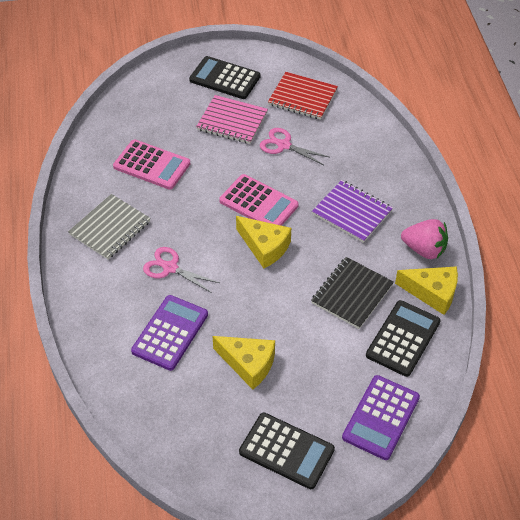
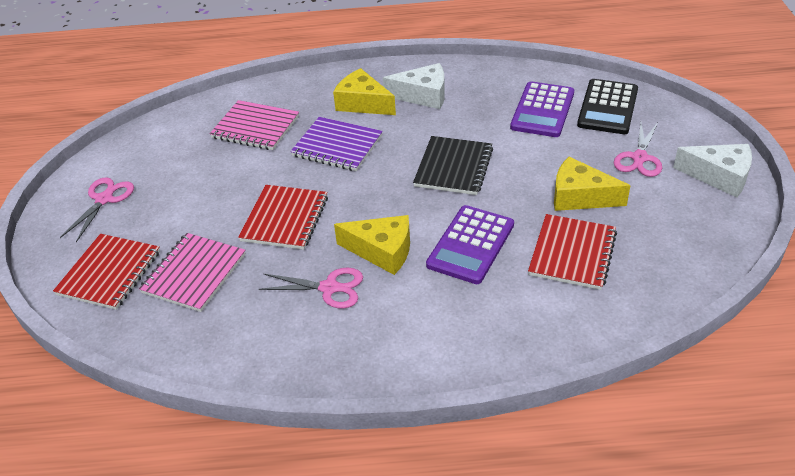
black calculator: 3 -> 1
grey notebook: 1 -> 0
pink calculator: 2 -> 0
pink notebook: 1 -> 2
pink scissors: 2 -> 3
pink strawberry: 1 -> 0
red notebook: 1 -> 3
white cheese: 0 -> 2

